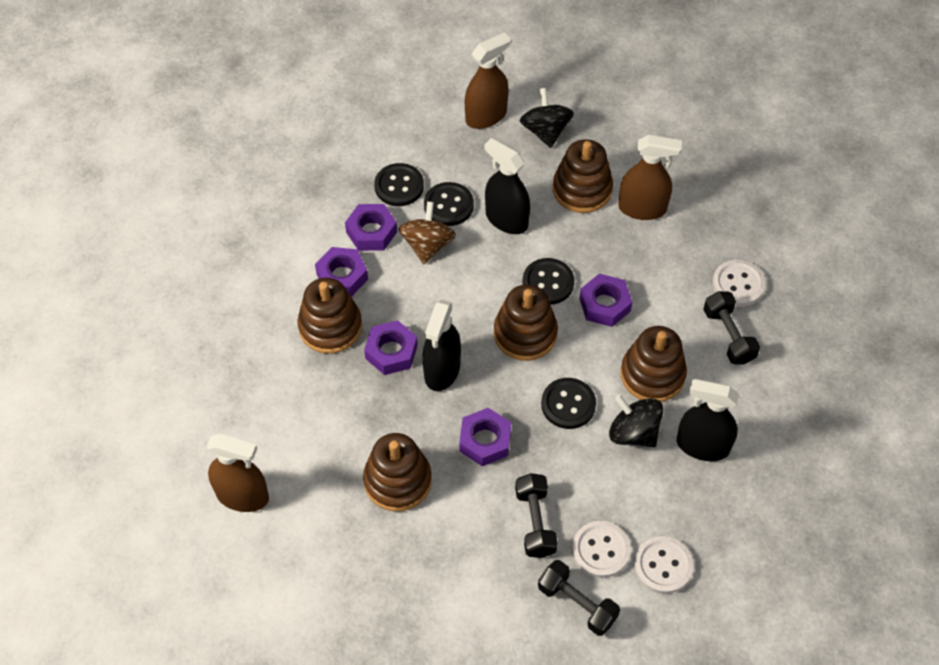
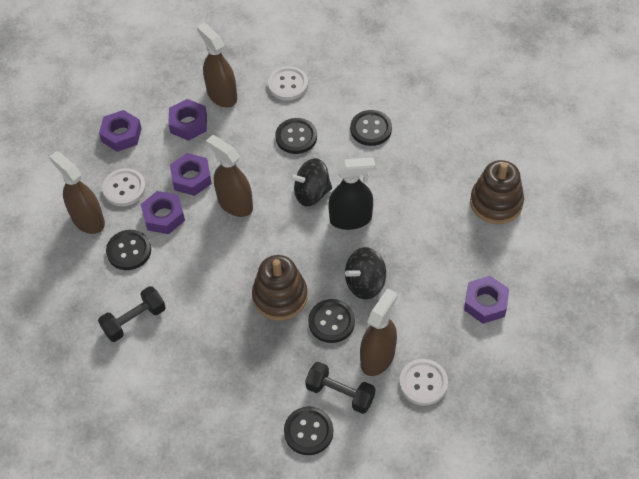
black button: 4 -> 5
black dumbbell: 3 -> 2
black spray bottle: 3 -> 1
brown spinning top: 1 -> 0
brown spray bottle: 3 -> 4
brown stacking toy: 5 -> 2

